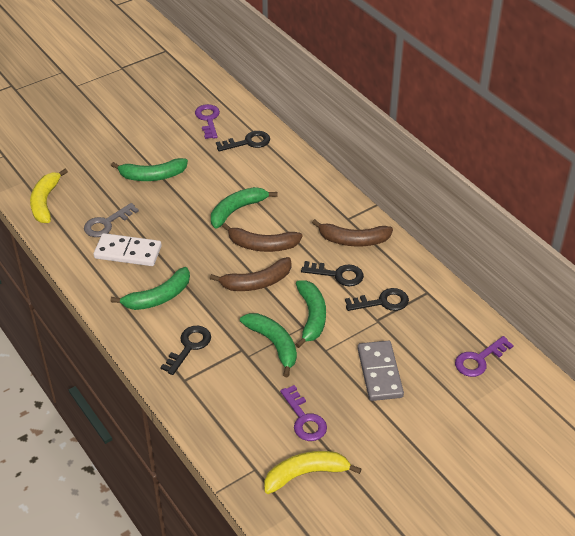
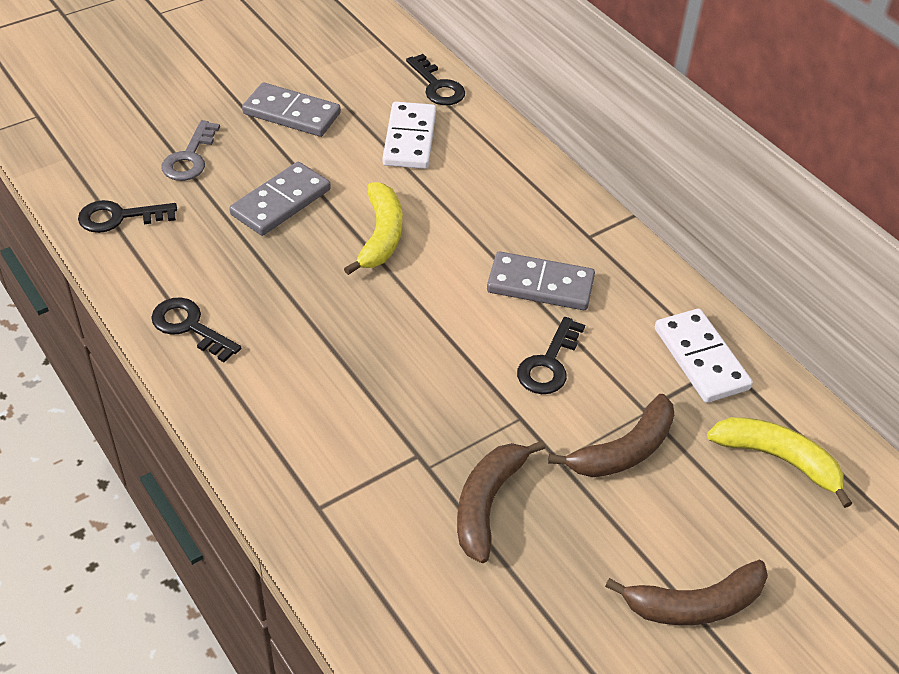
green banana: 5 -> 0
grey domino: 1 -> 3
purple key: 3 -> 0
white domino: 1 -> 2

